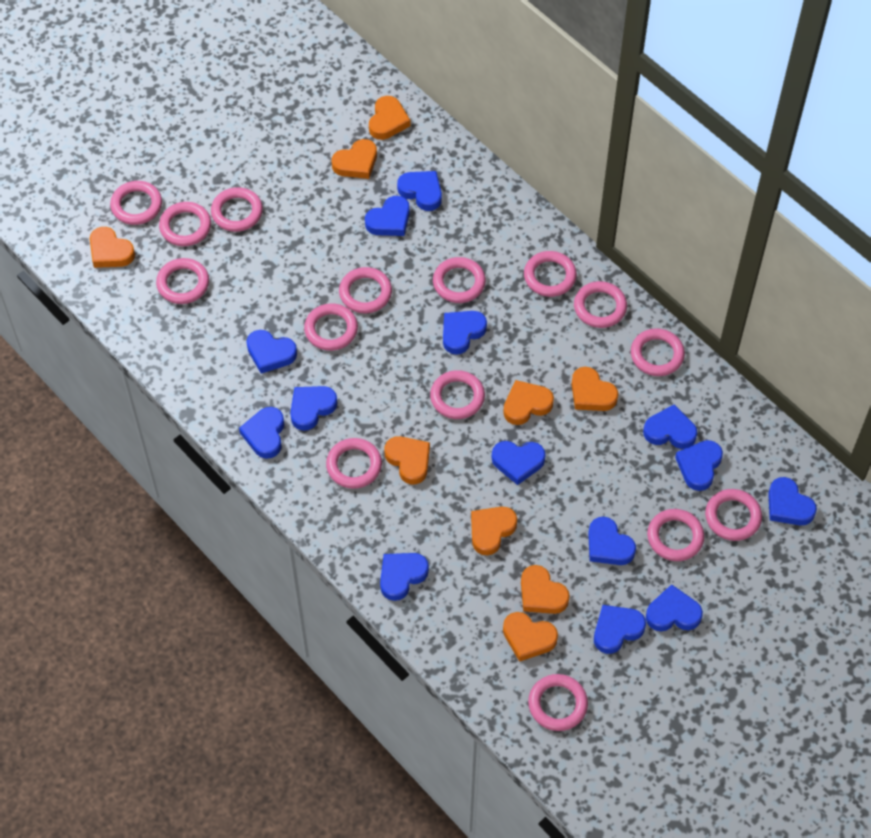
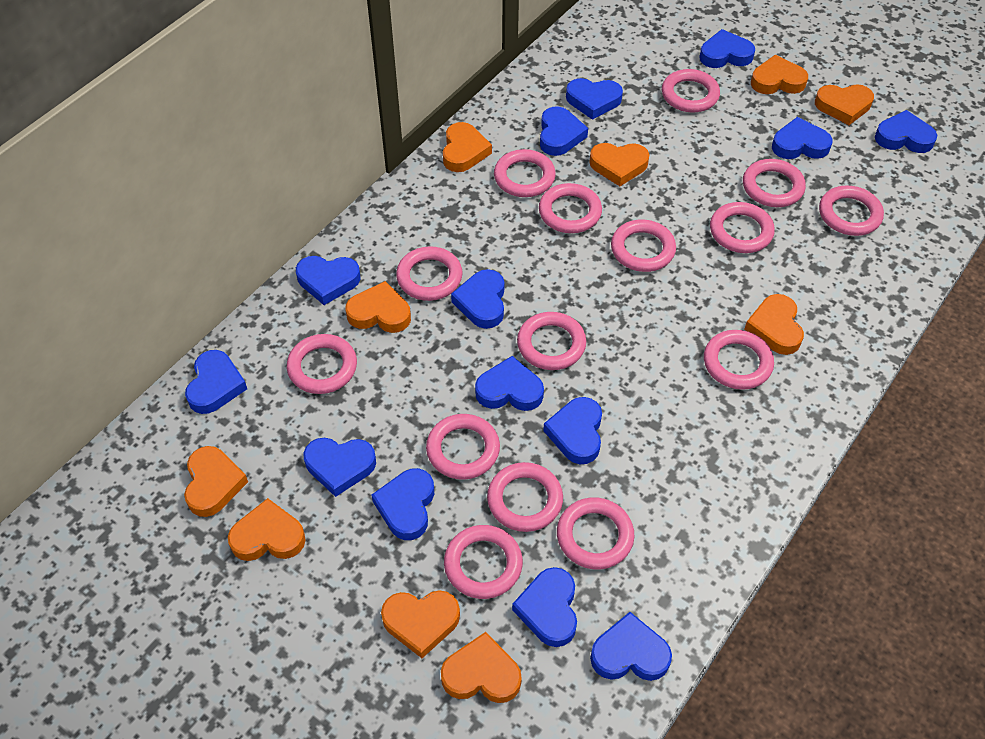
orange heart: 9 -> 10

